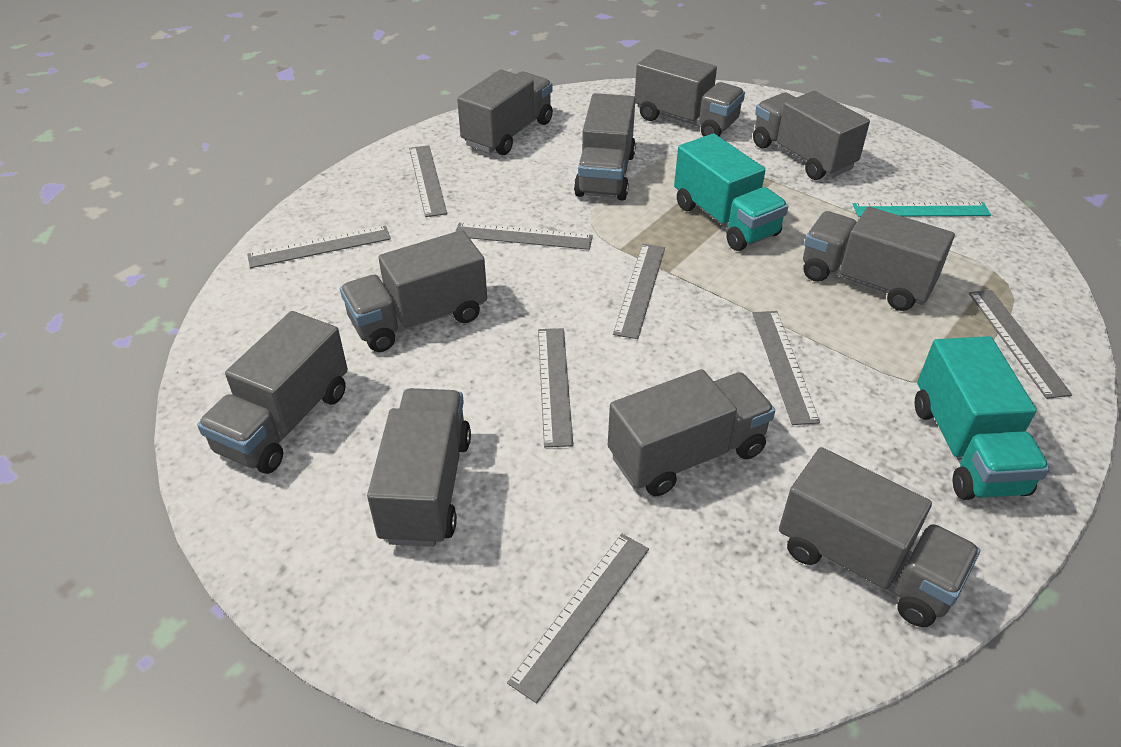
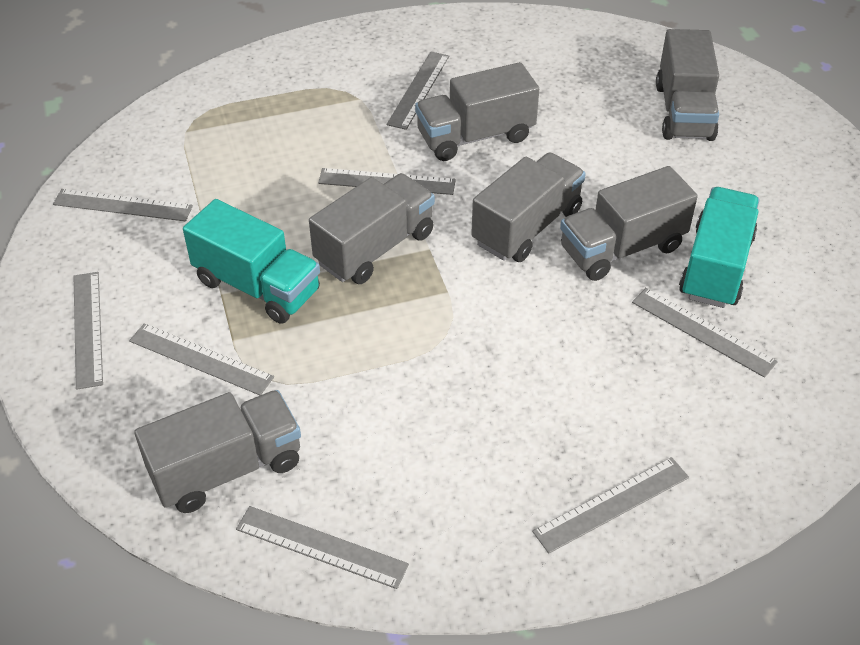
grey truck: 10 -> 6
turquoise ruler: 1 -> 0

